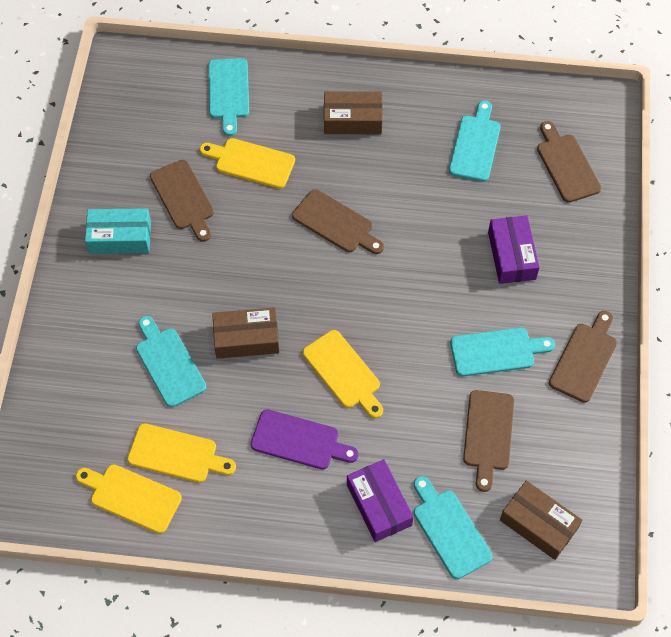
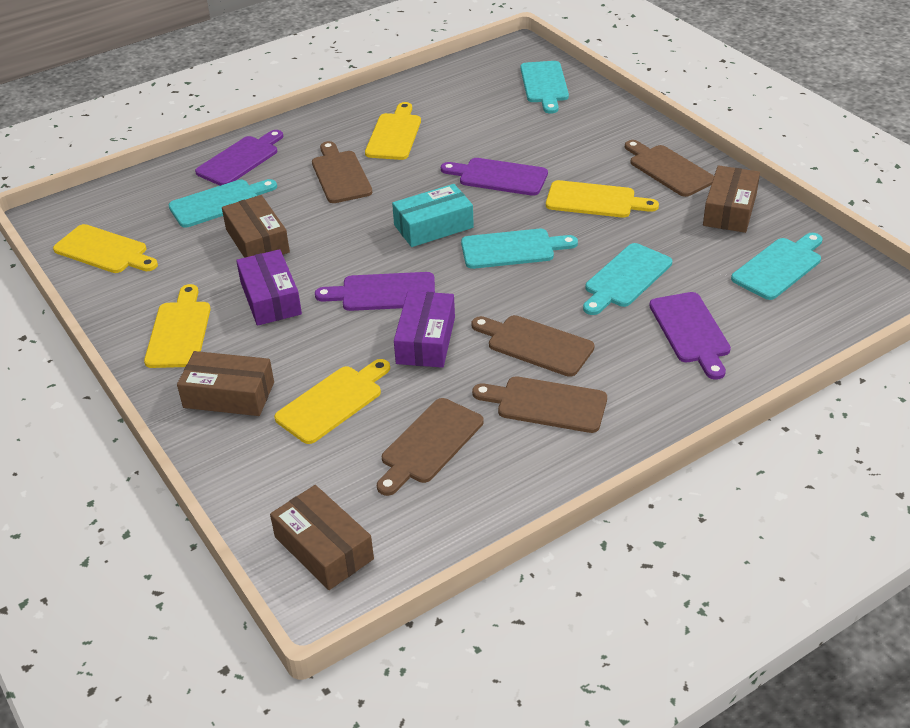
brown box: 3 -> 4
purple cutting board: 1 -> 4
yellow cutting board: 4 -> 5

